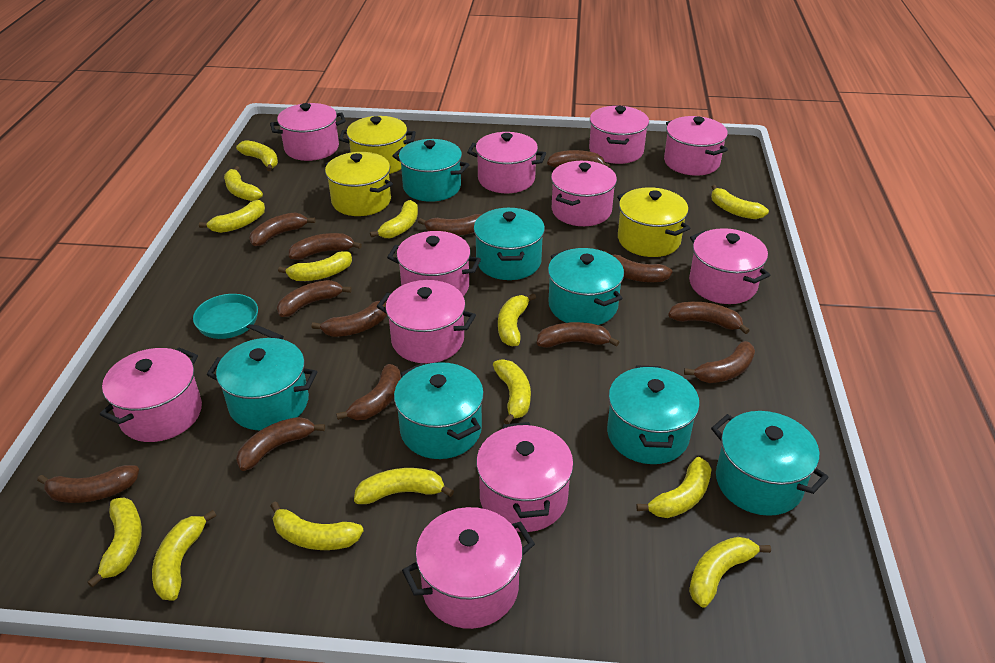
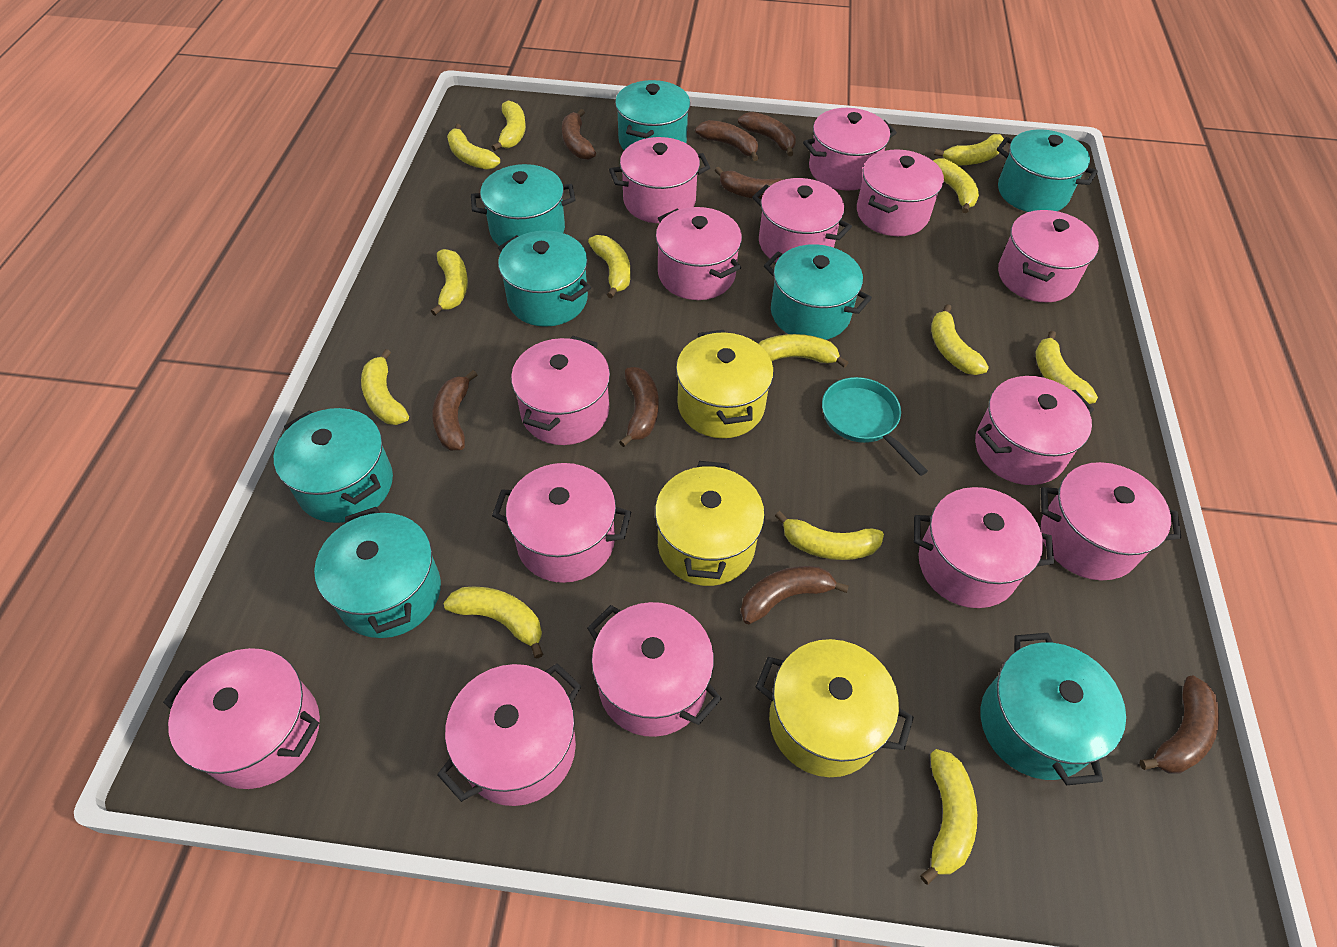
brown banana: 13 -> 8
pink pot: 11 -> 14
turquoise pot: 7 -> 8
yellow banana: 14 -> 13

